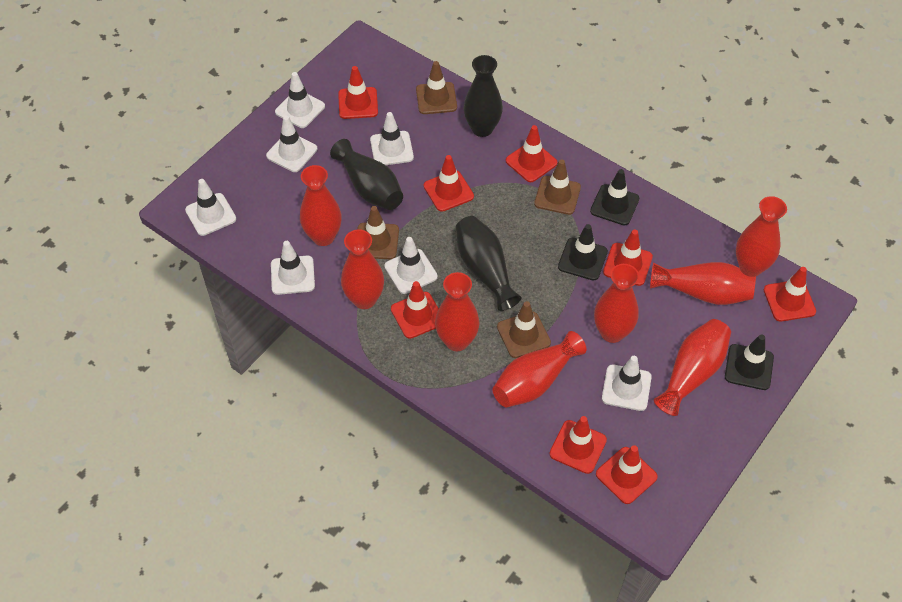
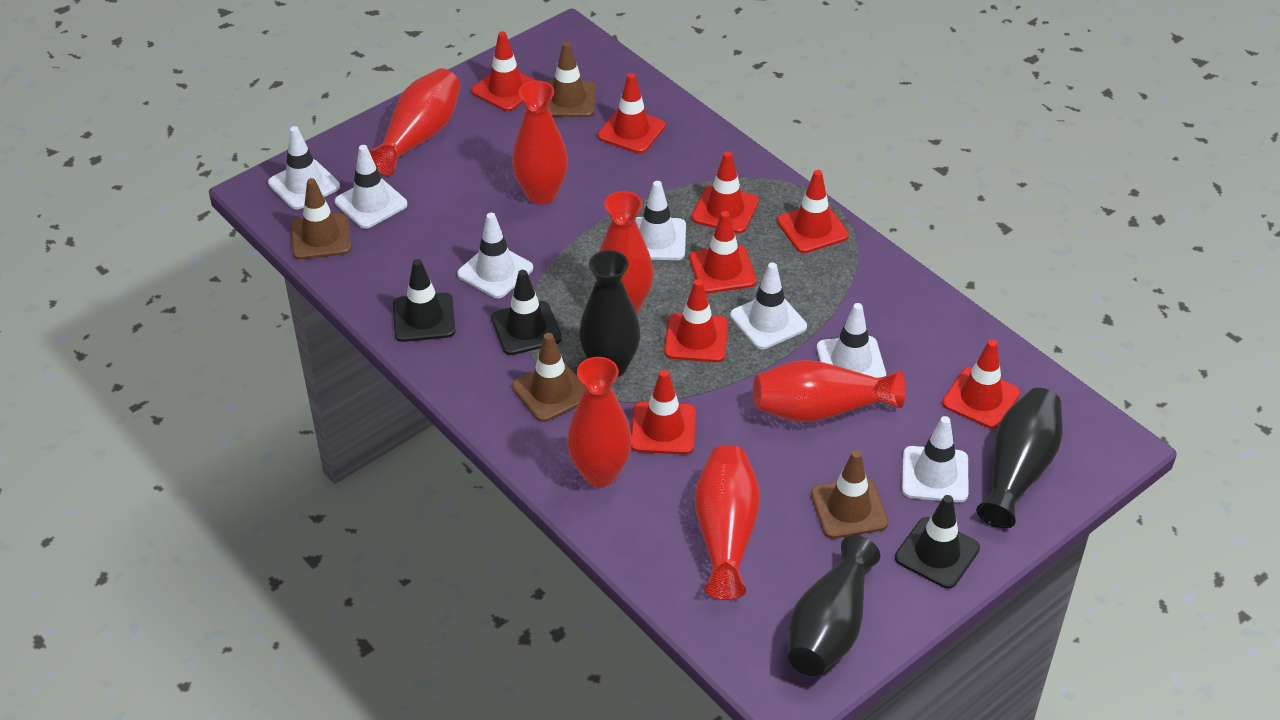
red vase: 8 -> 6

